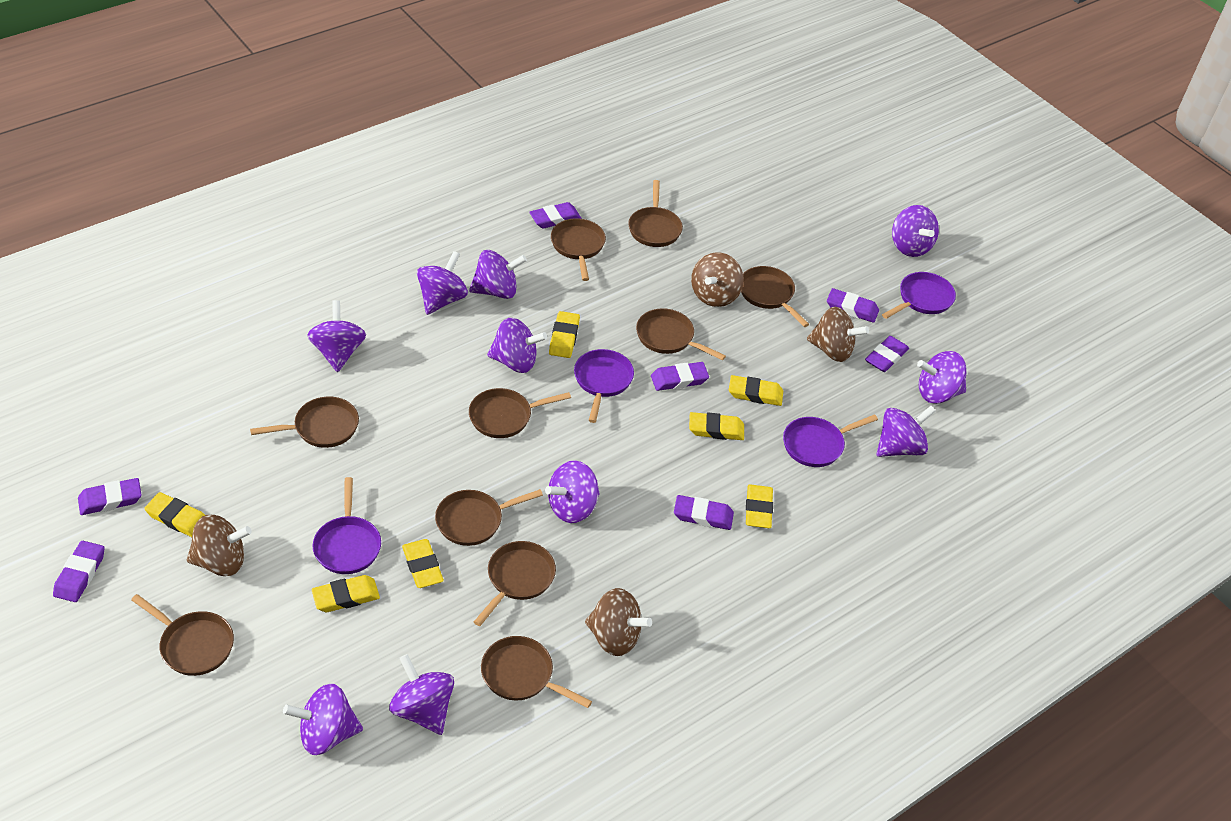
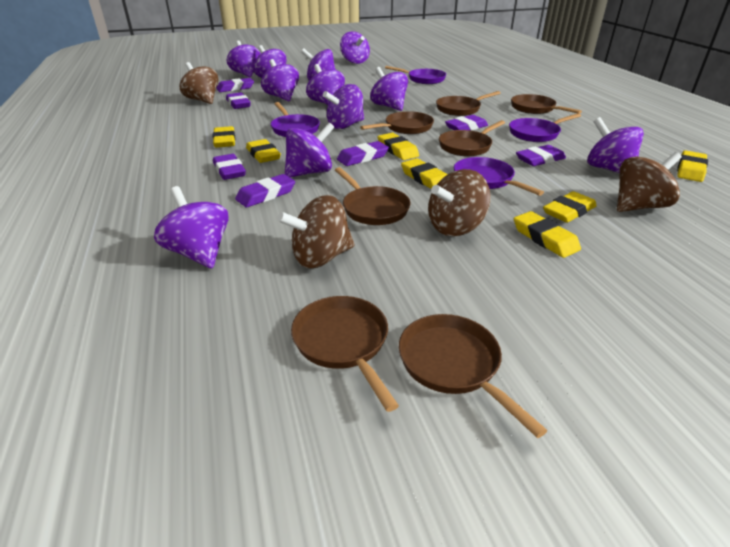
brown pan: 10 -> 7
purple spinning top: 10 -> 11

